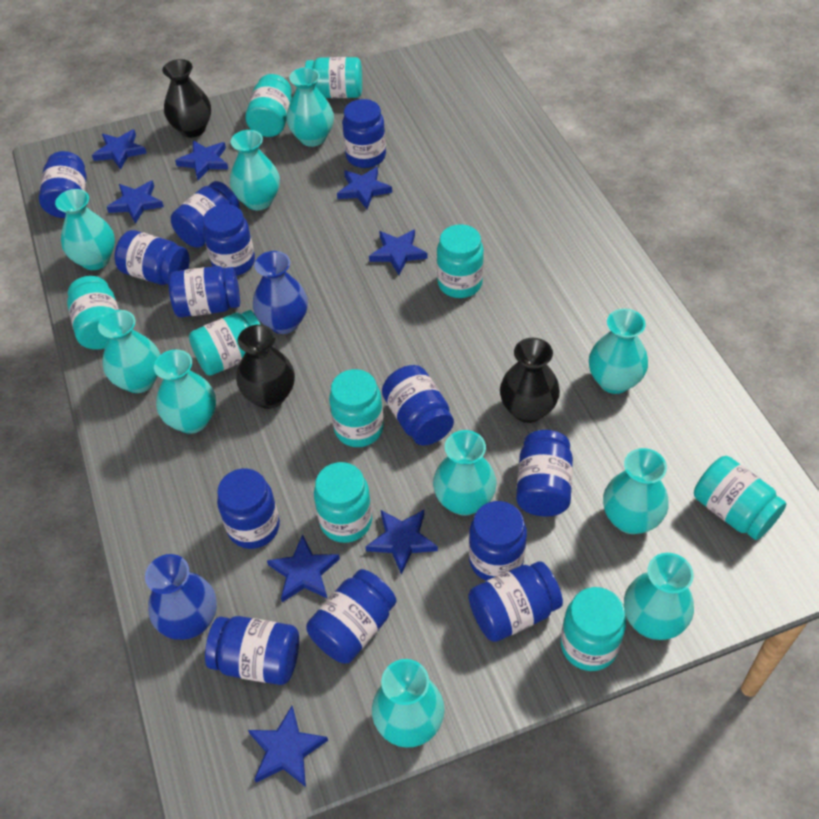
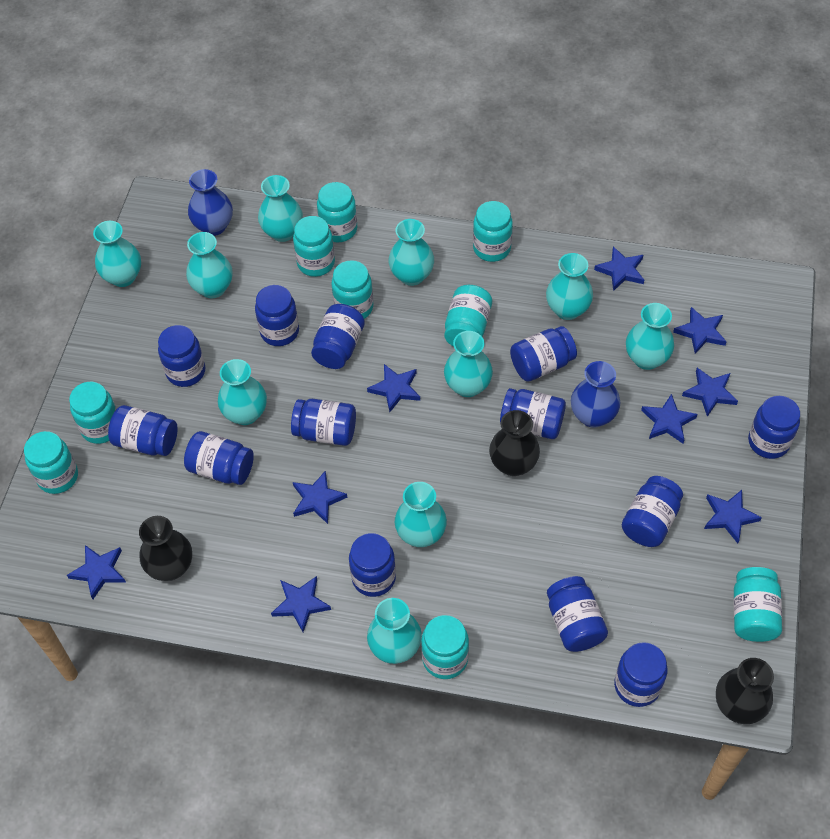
blue star: 8 -> 9

